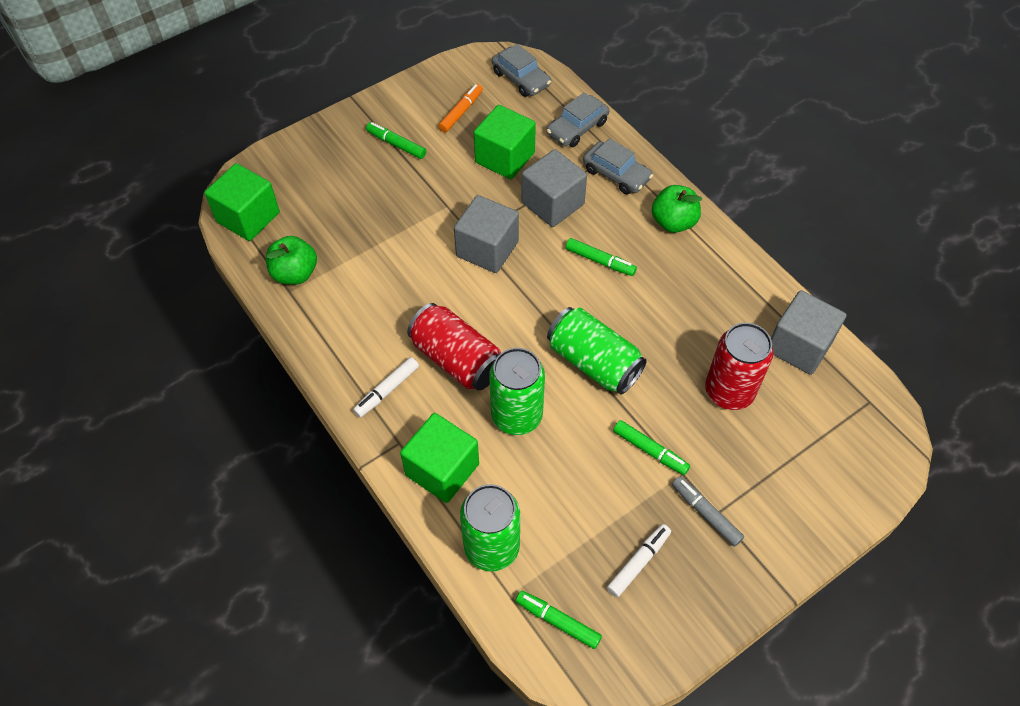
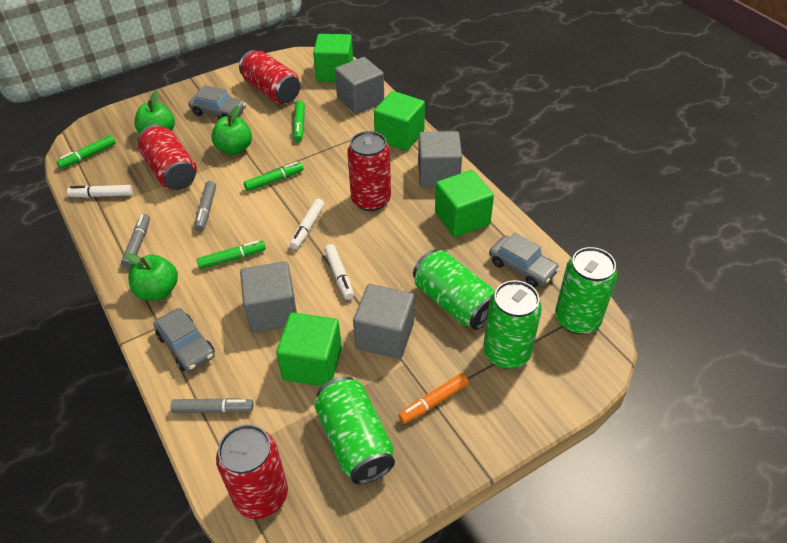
green apple: 2 -> 3
green can: 3 -> 4
green cube: 3 -> 4
grey cube: 3 -> 4
grey marker: 1 -> 3
red can: 2 -> 4
white marker: 2 -> 3

